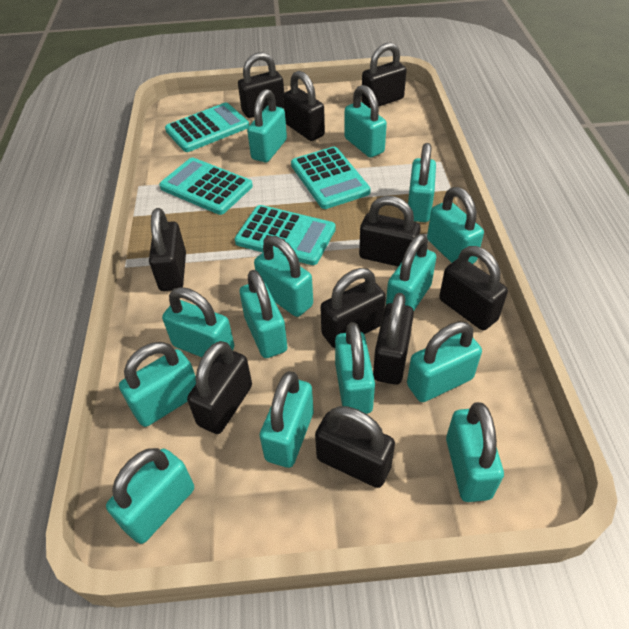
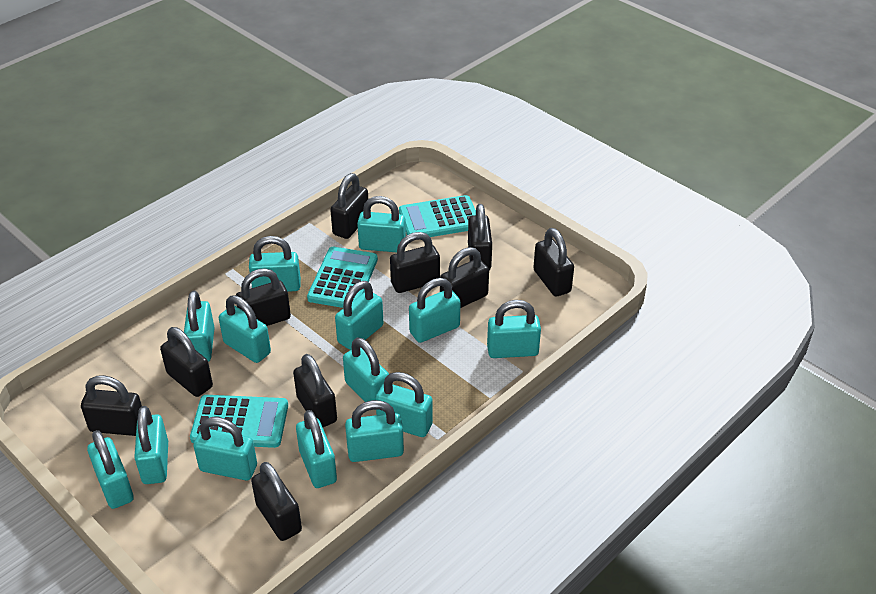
turquoise calculator: 4 -> 3

